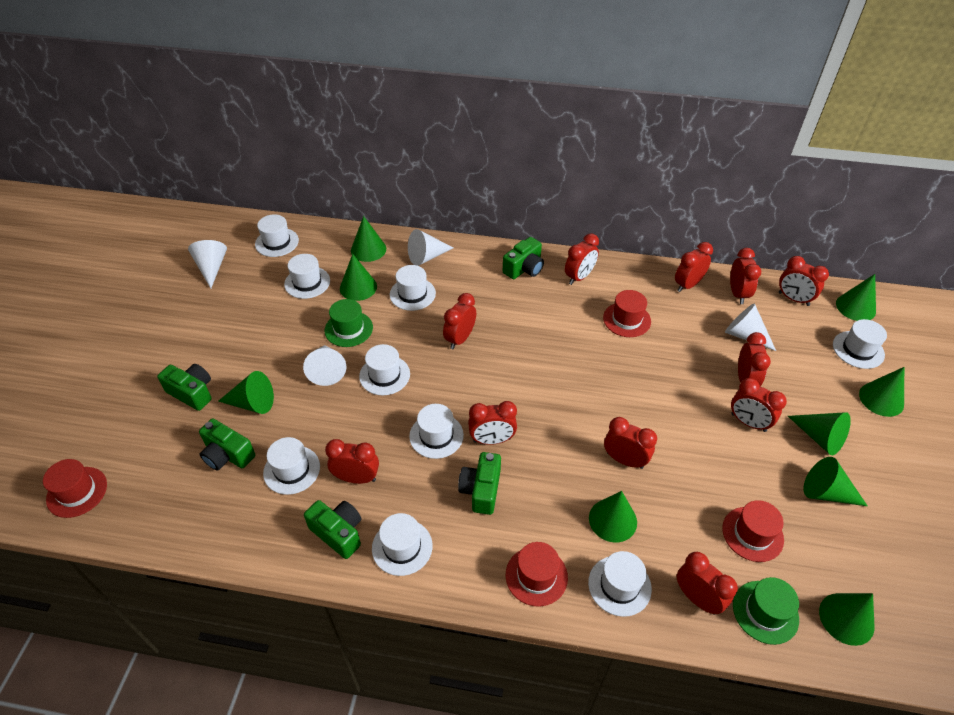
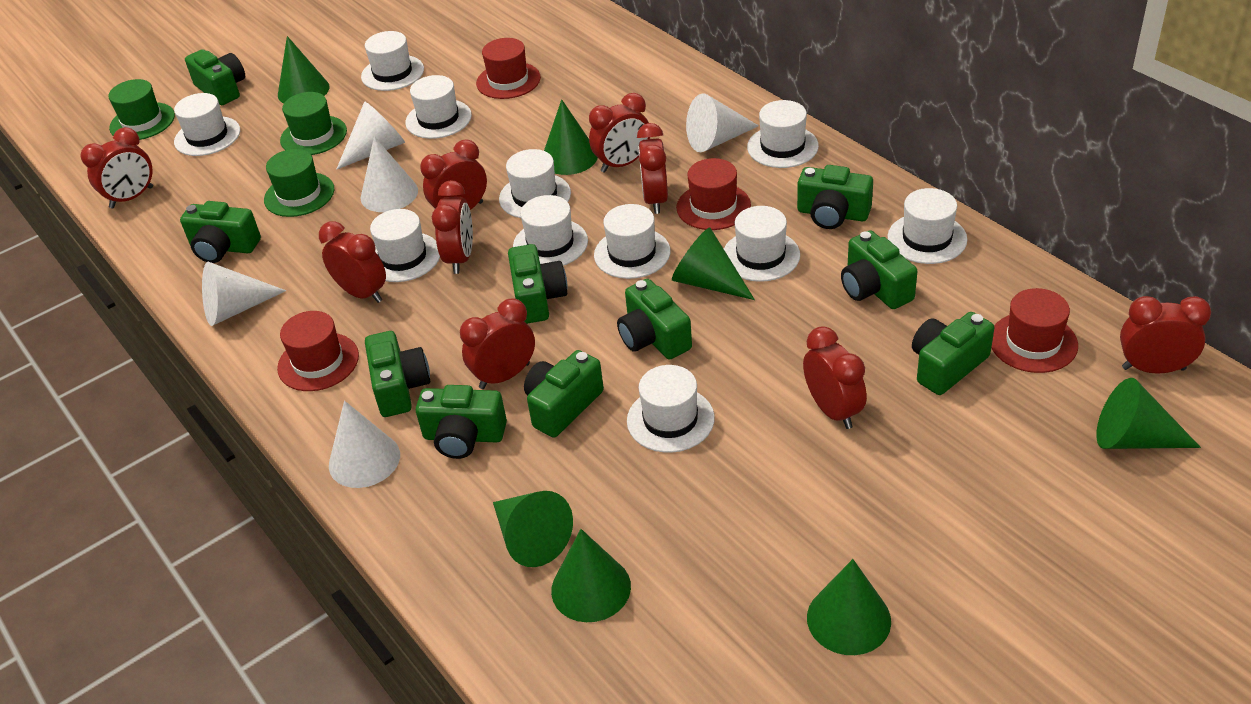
green camera: 5 -> 10
green cone: 9 -> 7
green hat: 2 -> 3
red clock: 11 -> 9
white cone: 4 -> 5
white hat: 9 -> 11

